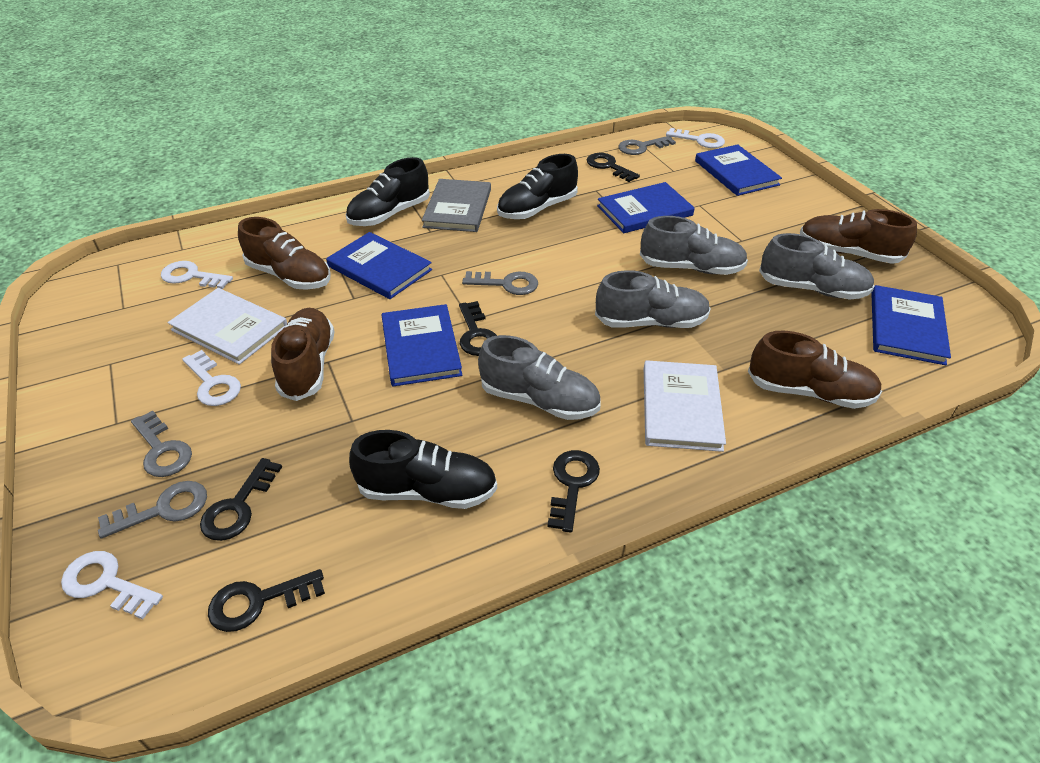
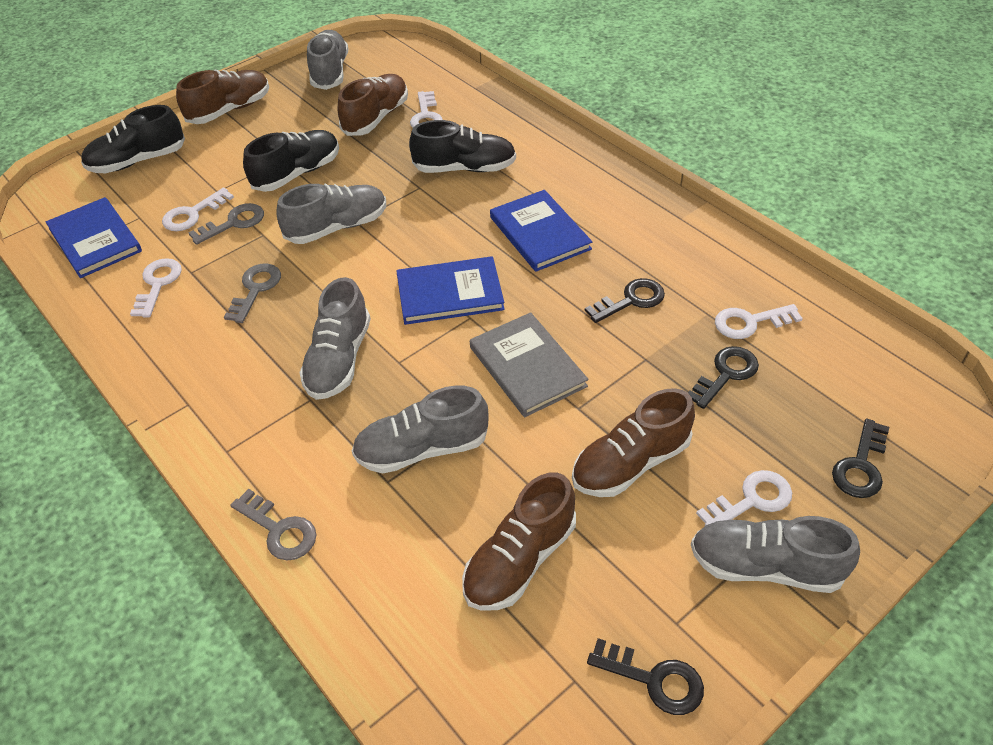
black key: 5 -> 4
blue book: 5 -> 3
grey key: 4 -> 3
grey shoe: 4 -> 5
white book: 2 -> 0
white key: 4 -> 5

